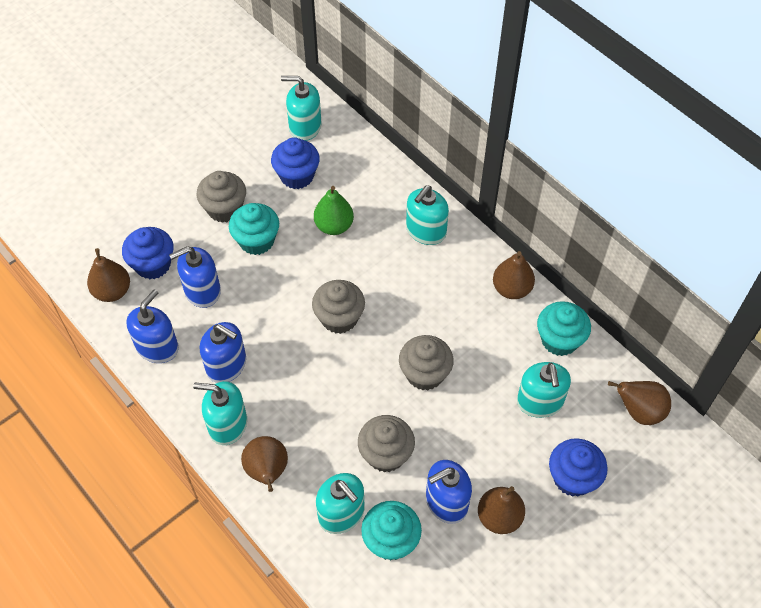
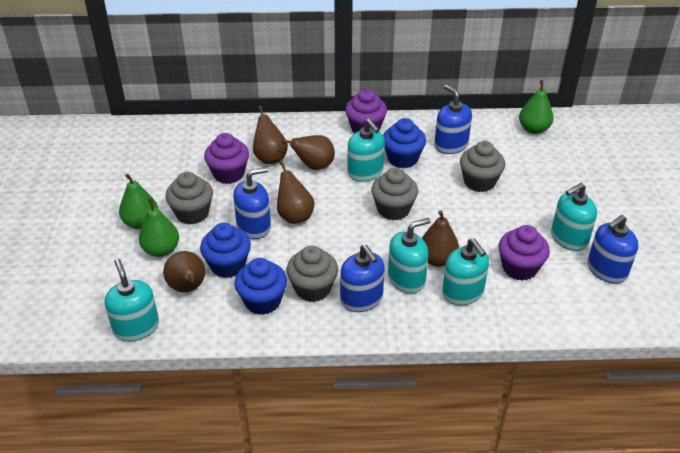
green pear: 1 -> 3
purple cupcake: 0 -> 3
turquoise cupcake: 3 -> 0

